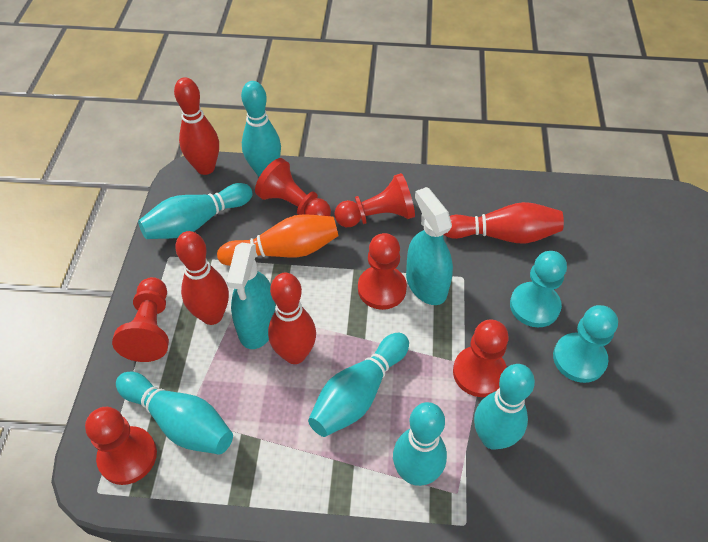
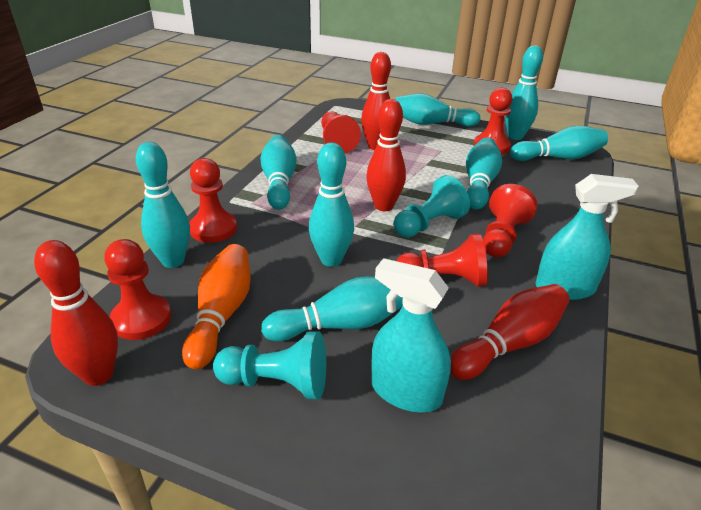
turquoise bowling pin: 6 -> 8

